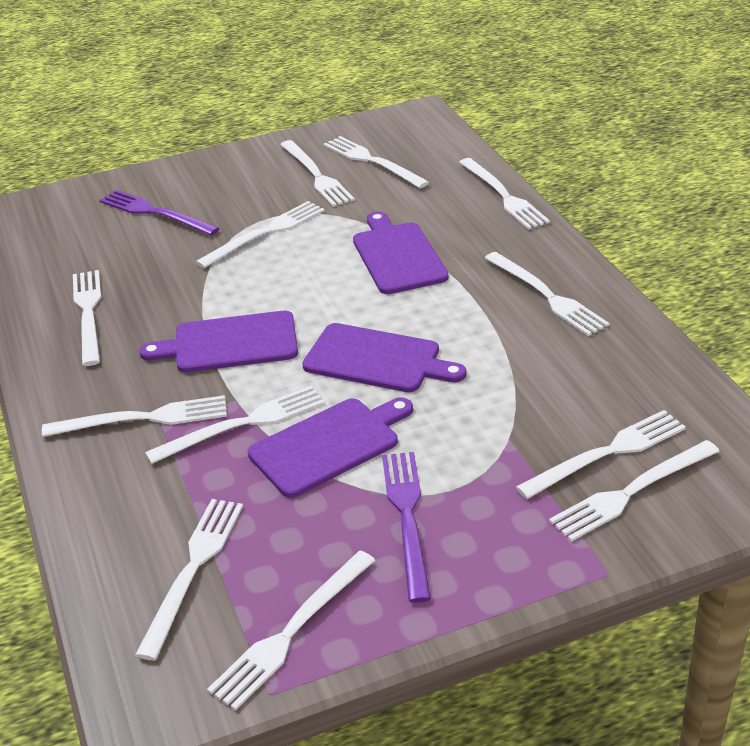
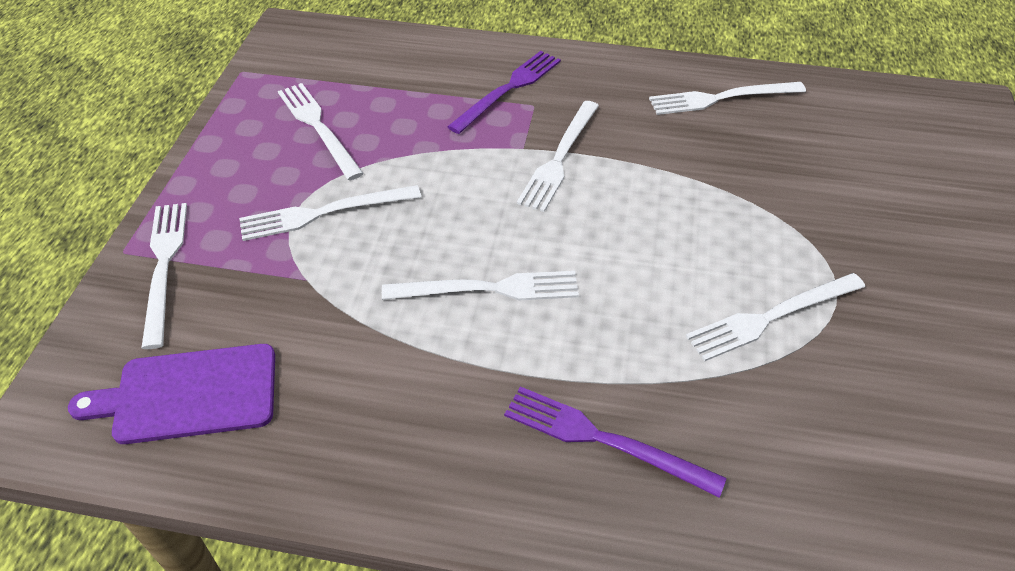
purple cutting board: 4 -> 1
white fork: 12 -> 7

